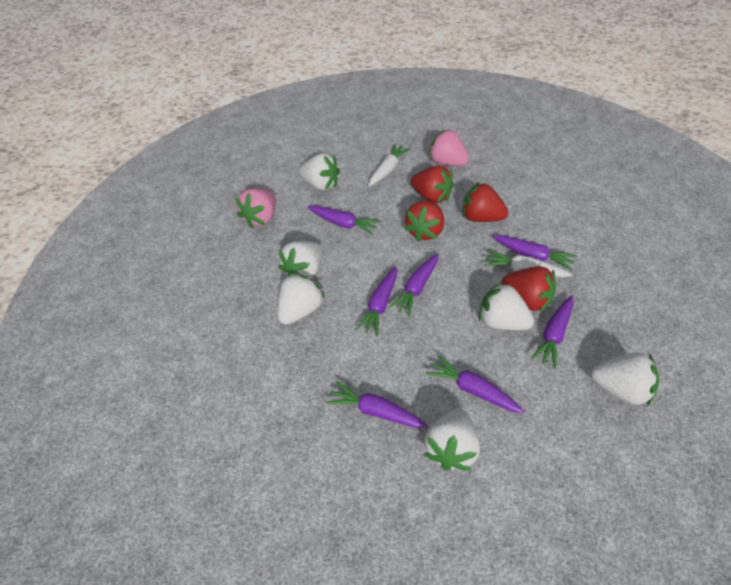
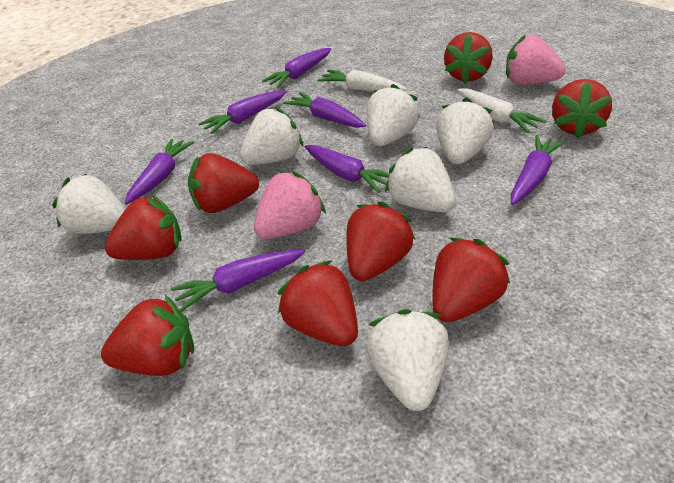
red strawberry: 4 -> 8

